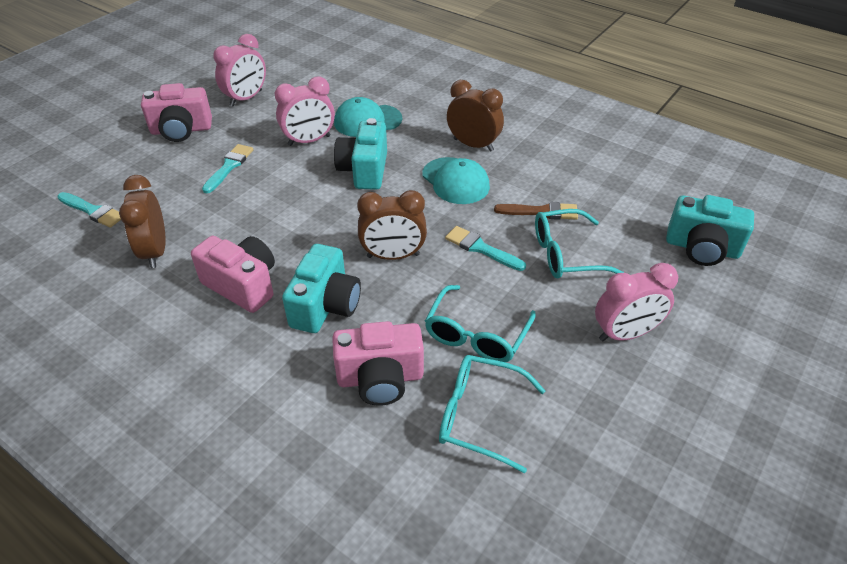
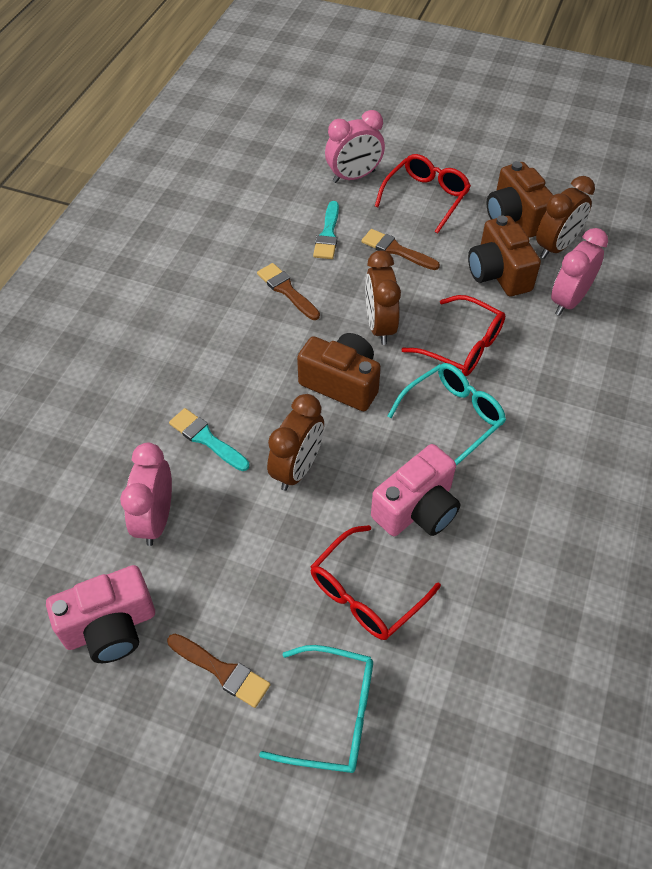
brown brush: 1 -> 3
brown camera: 0 -> 3
pink camera: 3 -> 2
red glasses: 0 -> 3
turquoise brush: 3 -> 2
turquoise camera: 3 -> 0
turquoise cap: 2 -> 0
turquoise glasses: 3 -> 2

